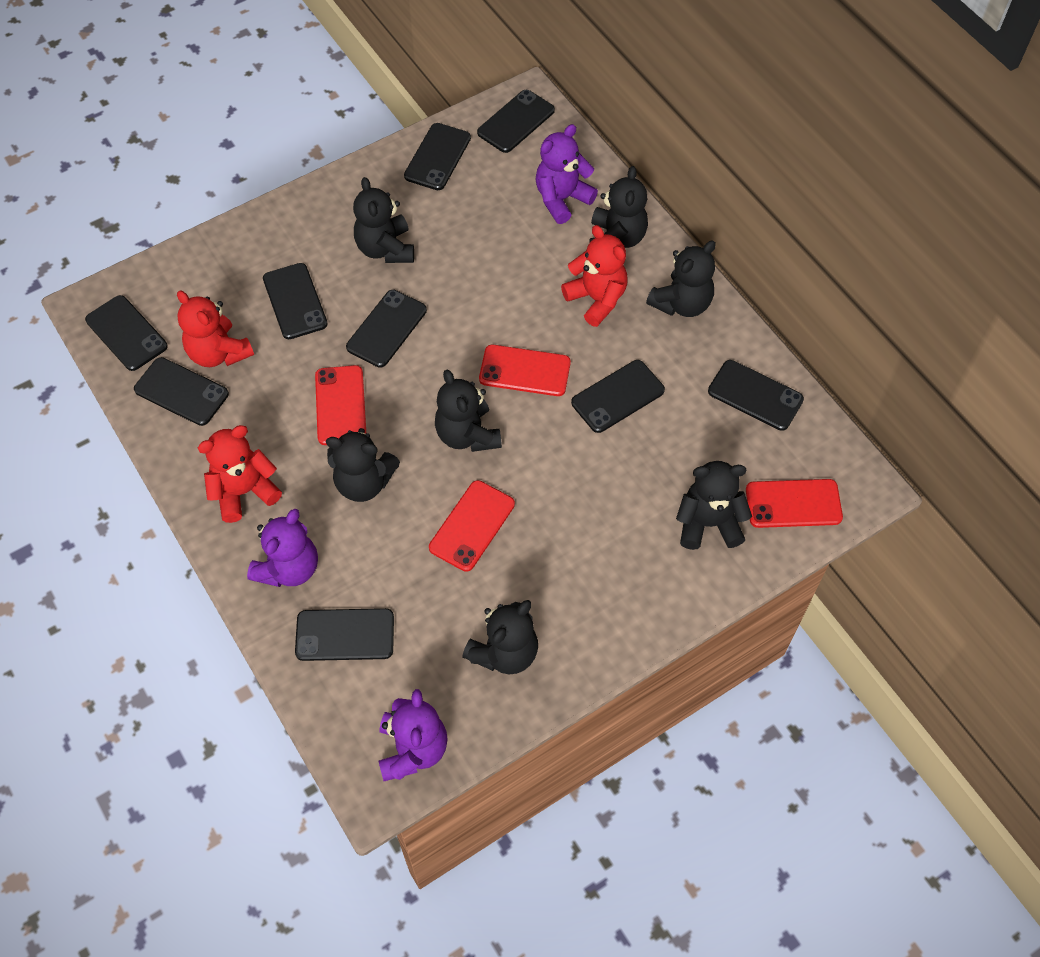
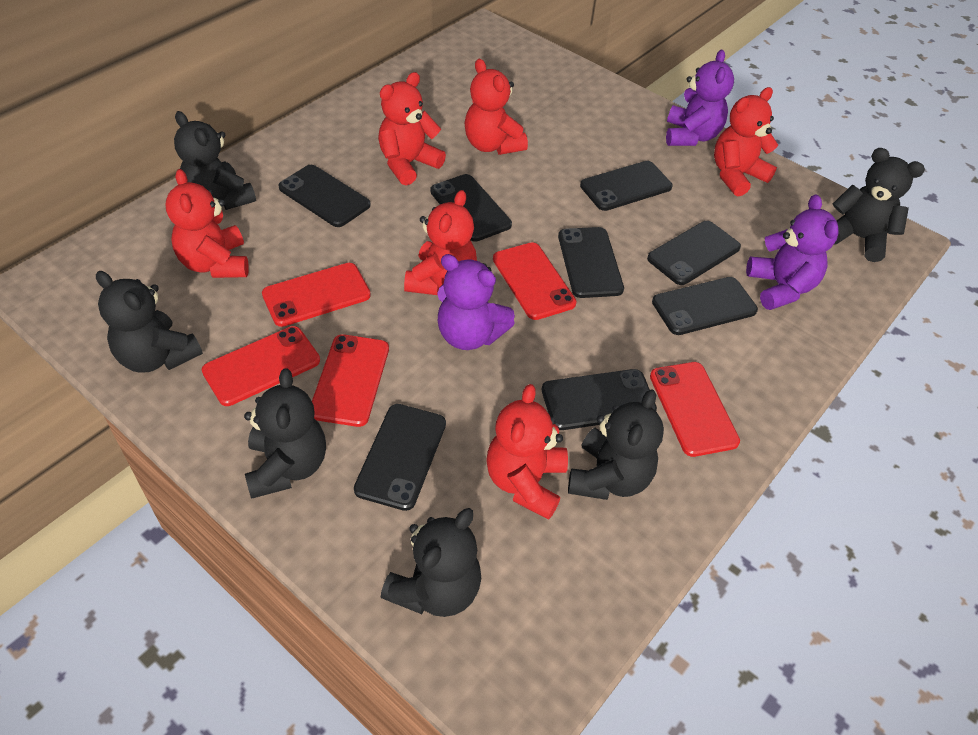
black phone: 9 -> 8
black teddy bear: 7 -> 6
red phone: 4 -> 5
red teddy bear: 3 -> 6

